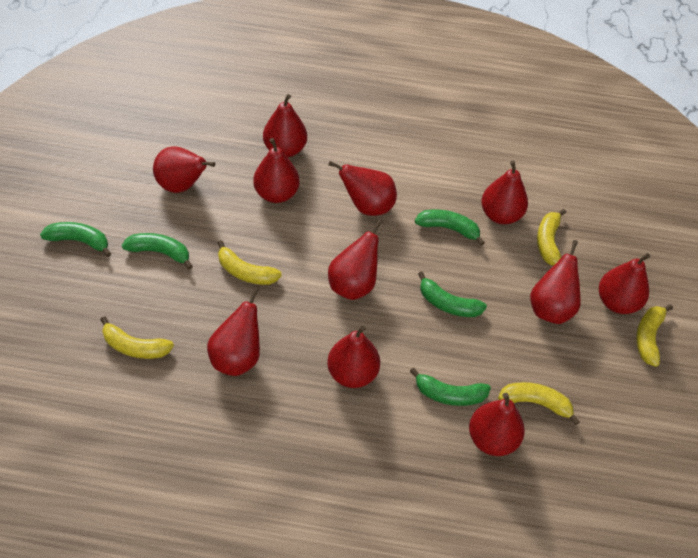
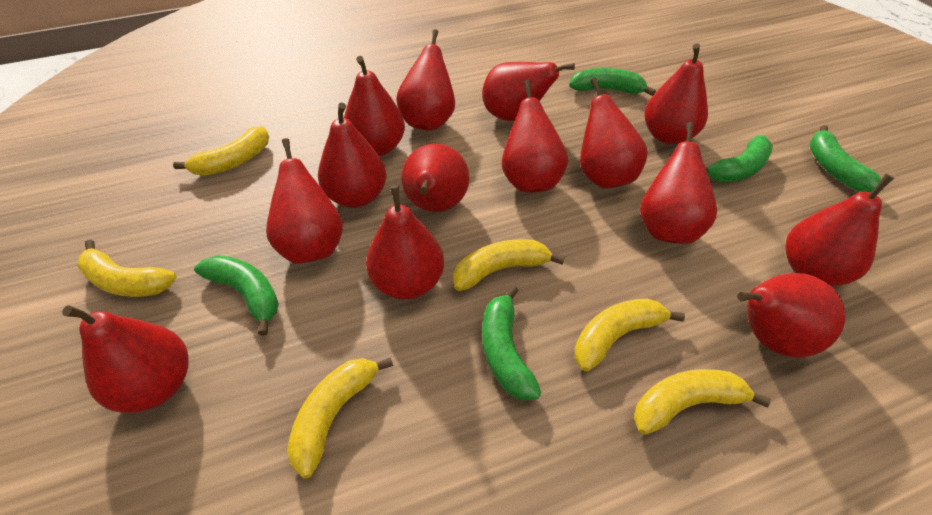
red pear: 11 -> 14
yellow banana: 5 -> 6

